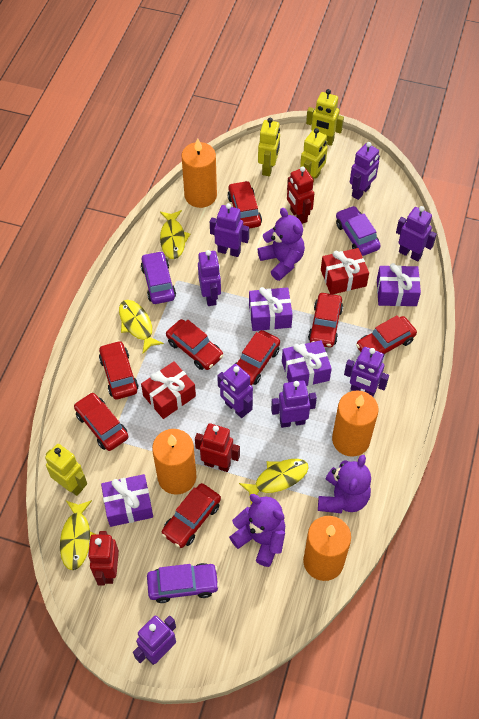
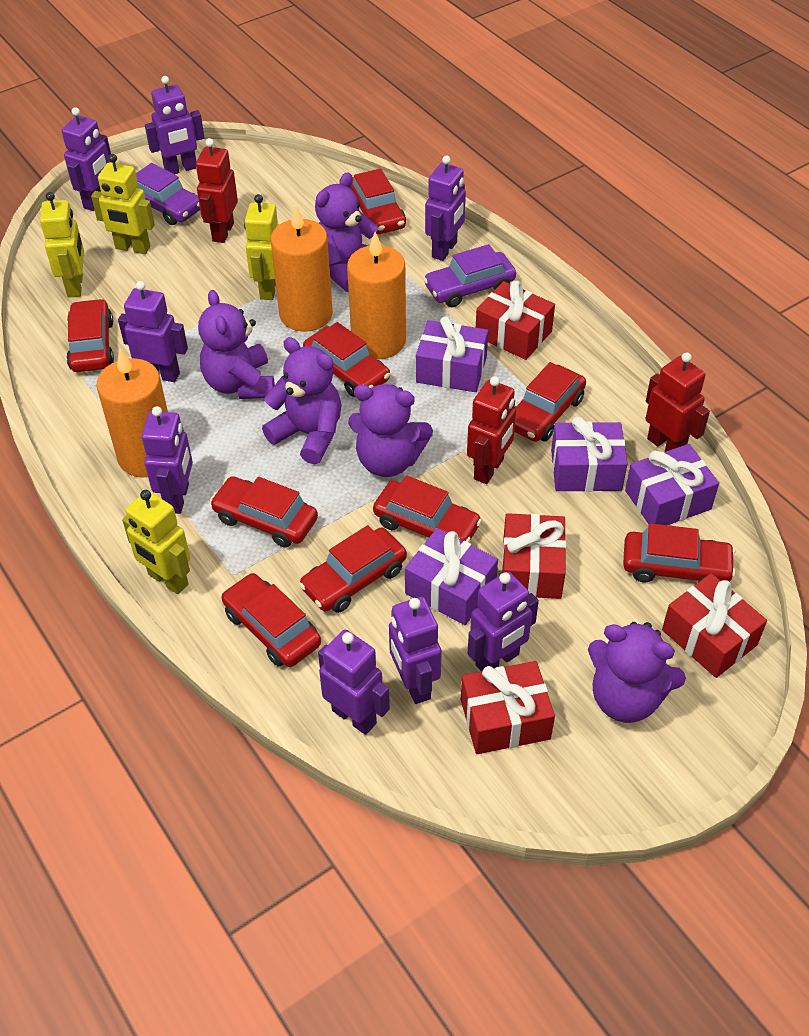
orange candle: 4 -> 3
purple car: 3 -> 2
purple teddy bear: 3 -> 5
red car: 8 -> 9
red gift: 2 -> 4
yellow fish: 4 -> 0

